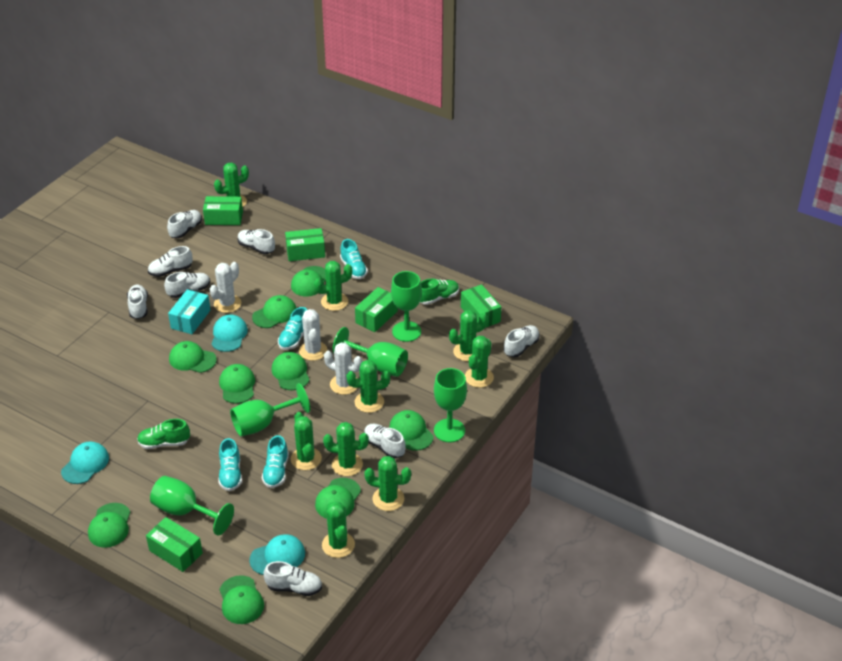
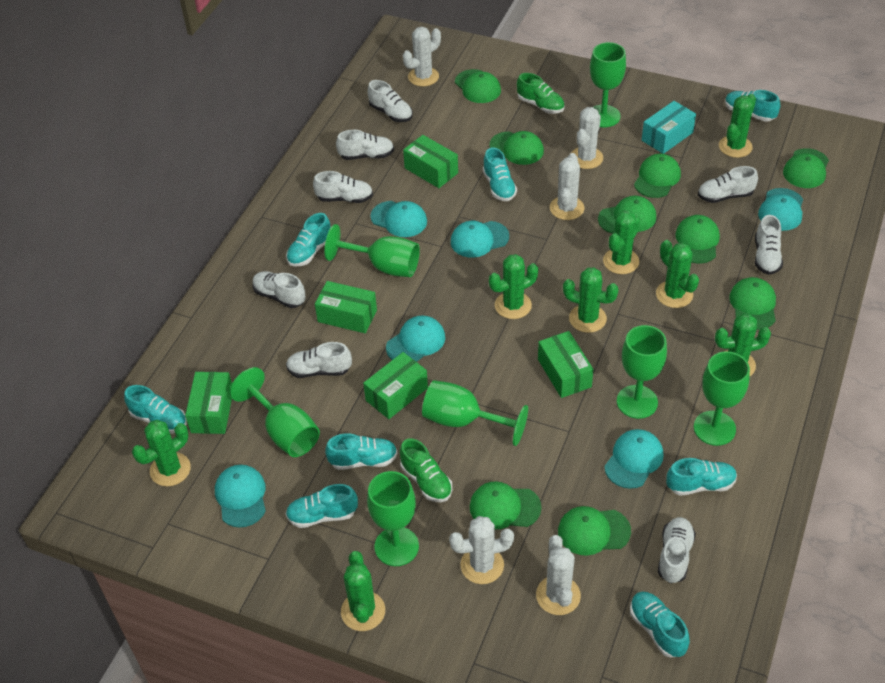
green cactus: 9 -> 8
green goblet: 5 -> 7
turquoise cap: 3 -> 6
turquoise shoe: 4 -> 8
white cactus: 3 -> 5

